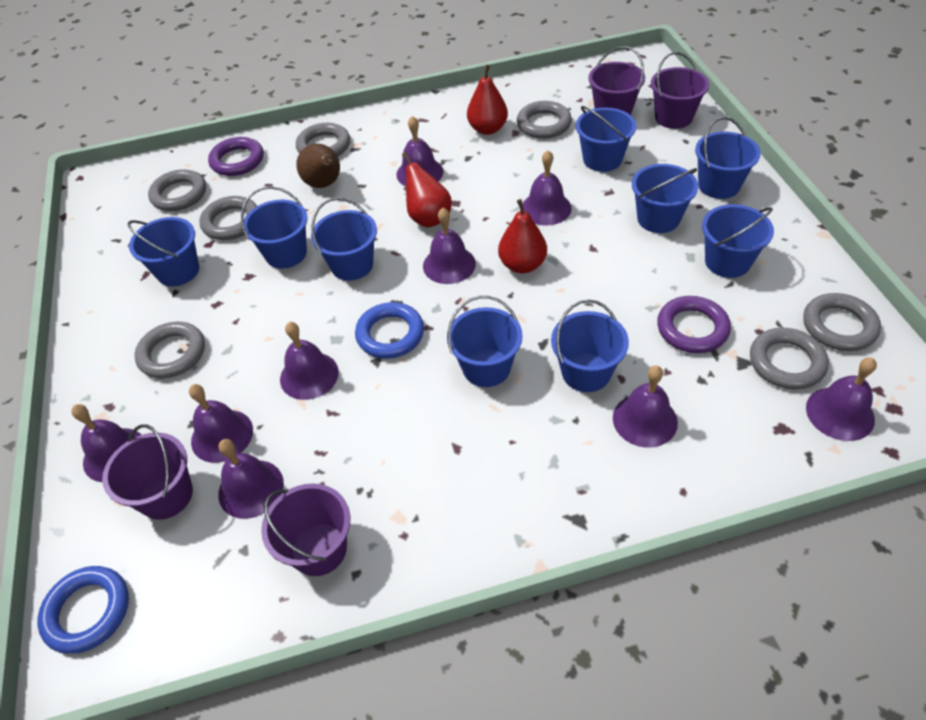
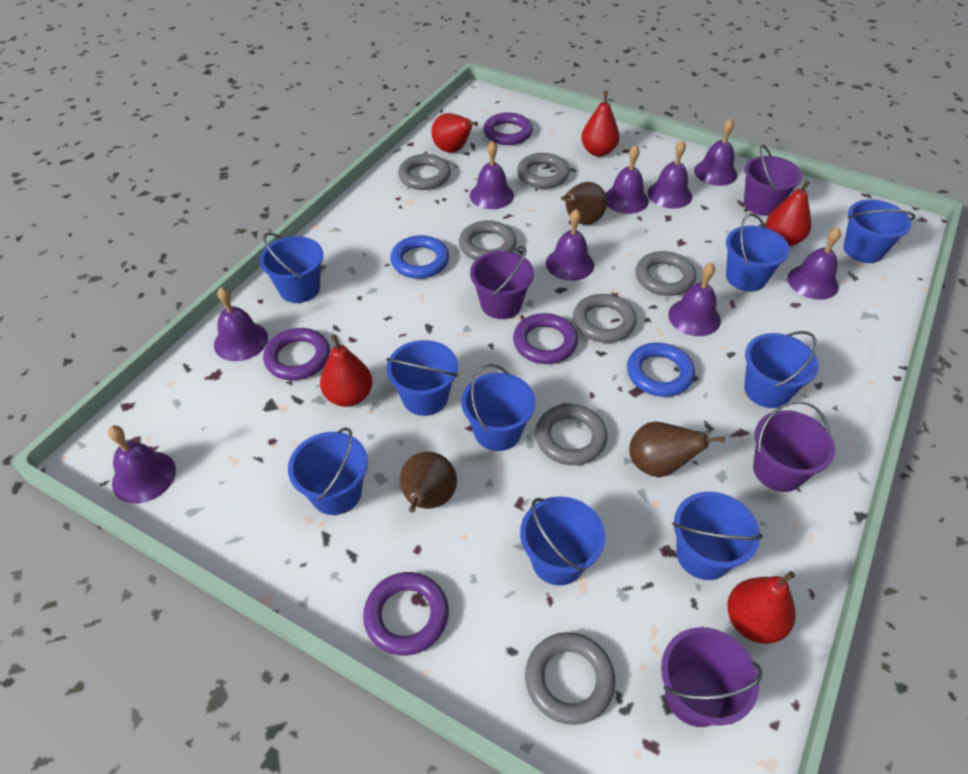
brown pear: 1 -> 3
purple ring: 2 -> 4
red pear: 3 -> 5

